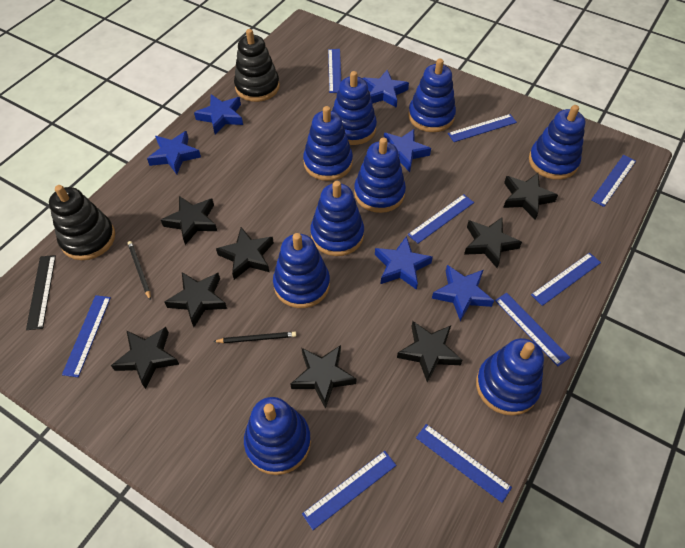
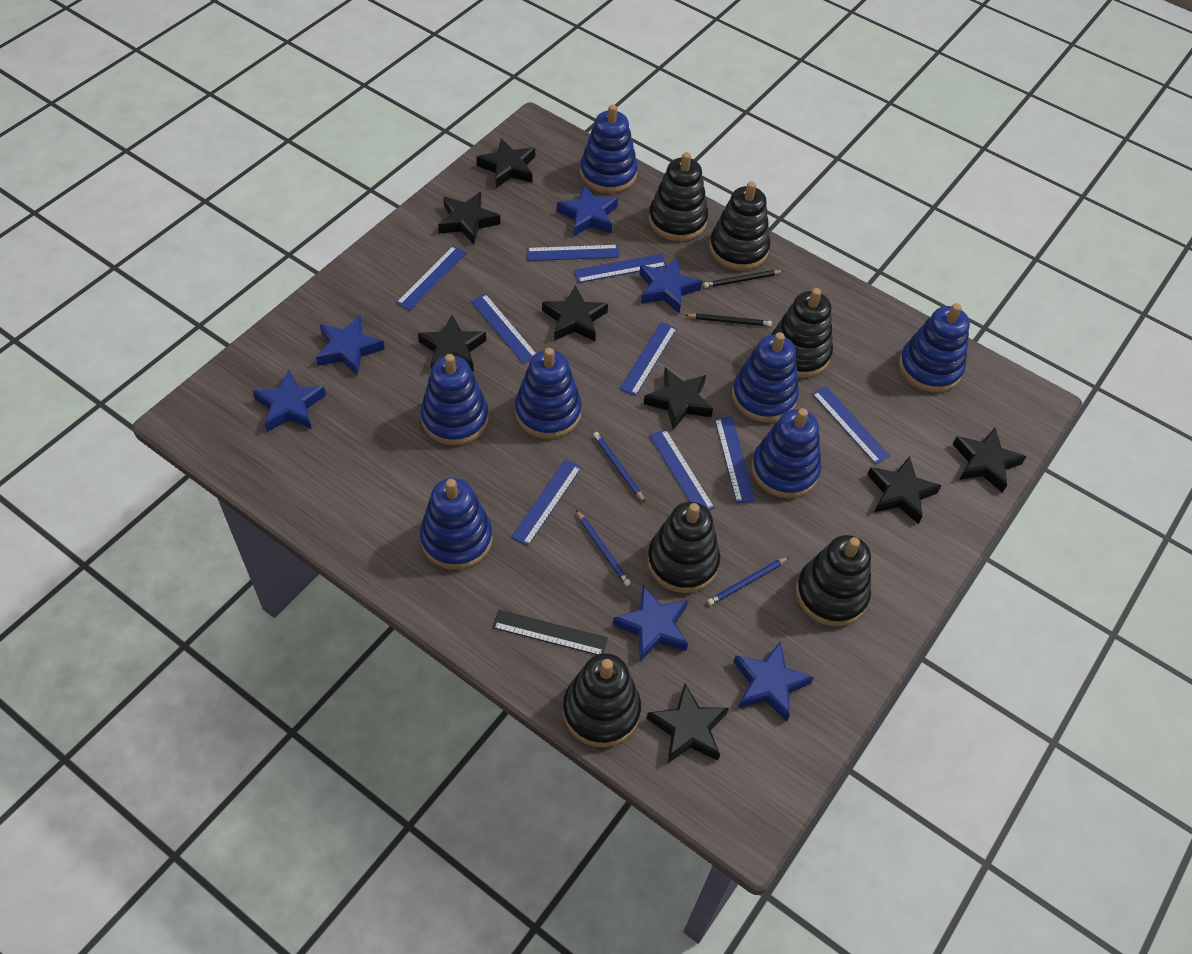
black stacking toy: 2 -> 6
blue pencil: 0 -> 3
blue stacking toy: 9 -> 7

